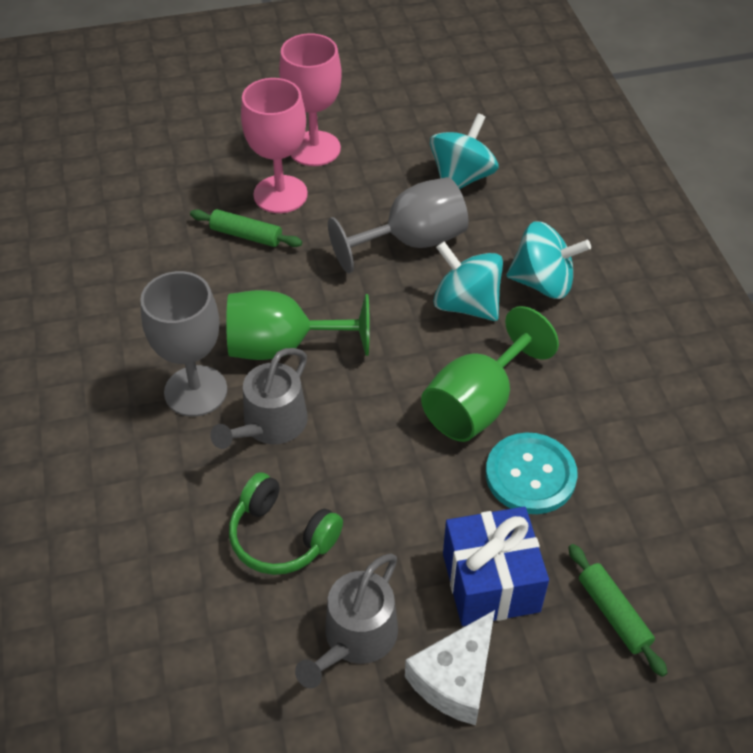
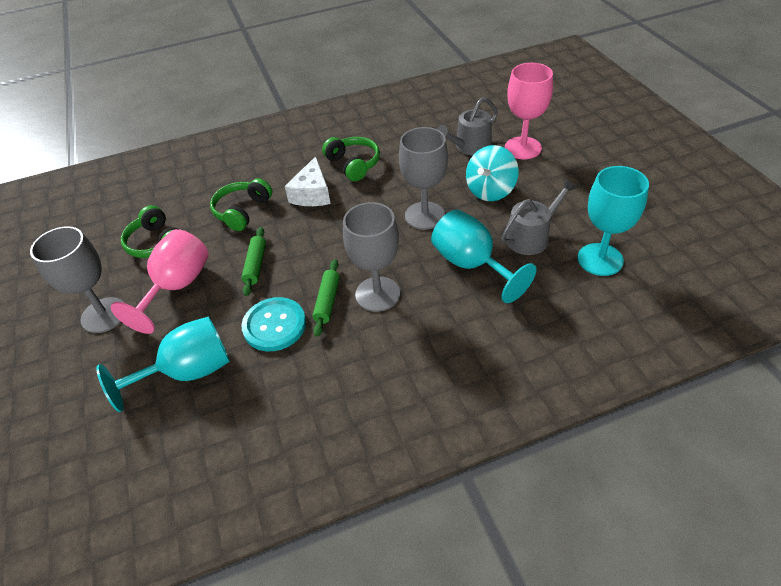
blue gift: 1 -> 0
green goblet: 2 -> 0
green headphones: 1 -> 3
grey goblet: 2 -> 3
turquoise goblet: 0 -> 3
turquoise spinning top: 3 -> 1

